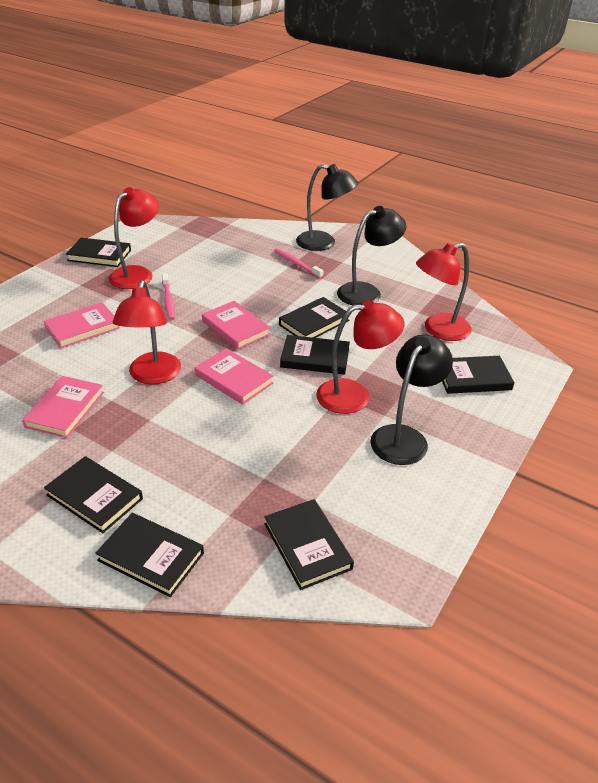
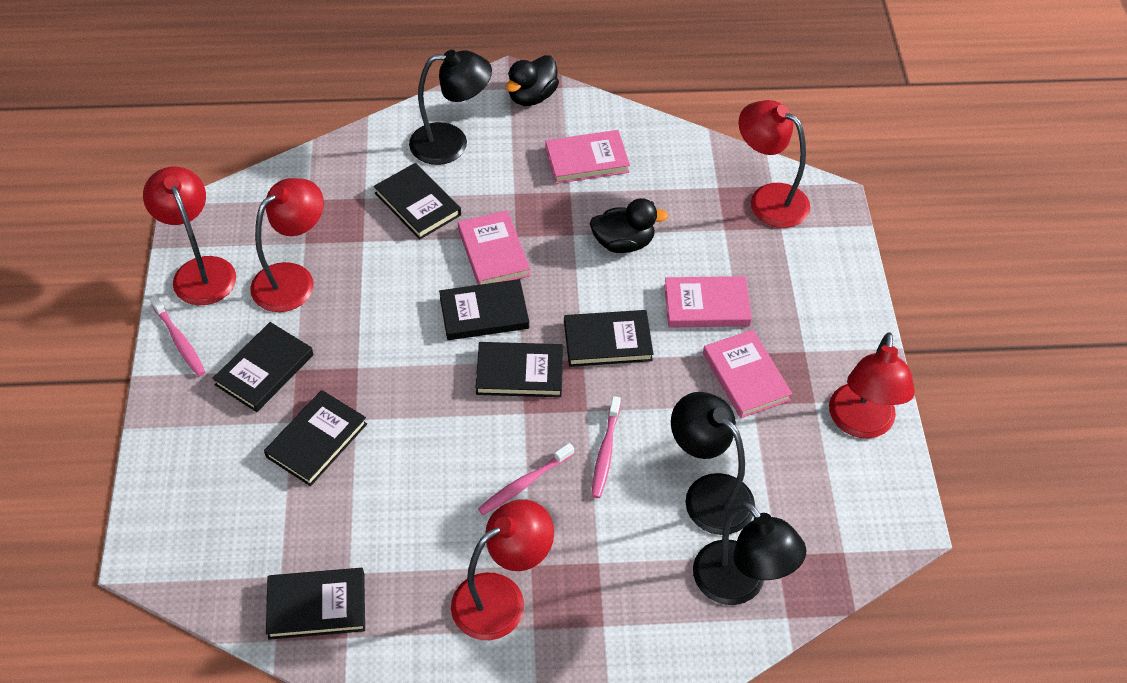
black duck: 0 -> 2
pink toothbrush: 2 -> 3
red lamp: 4 -> 5

